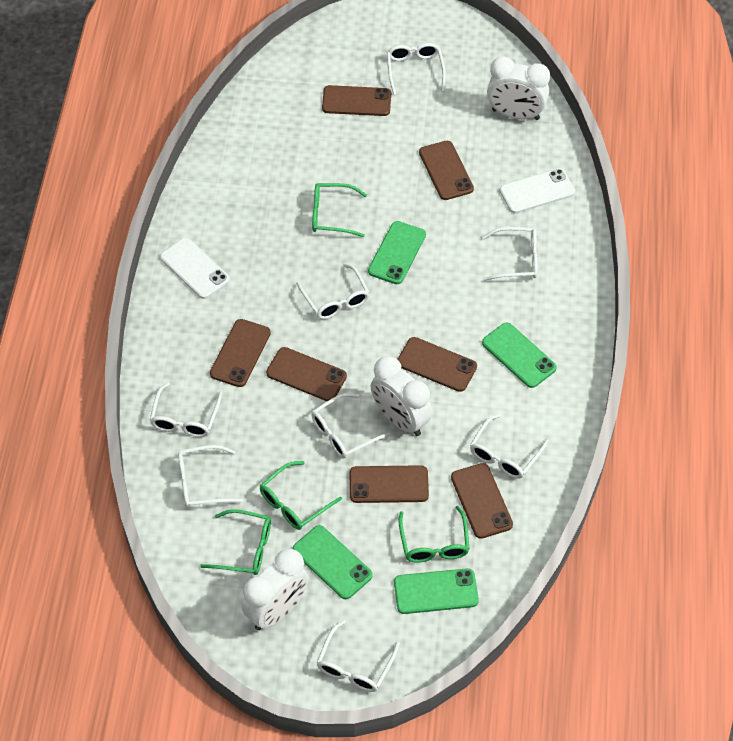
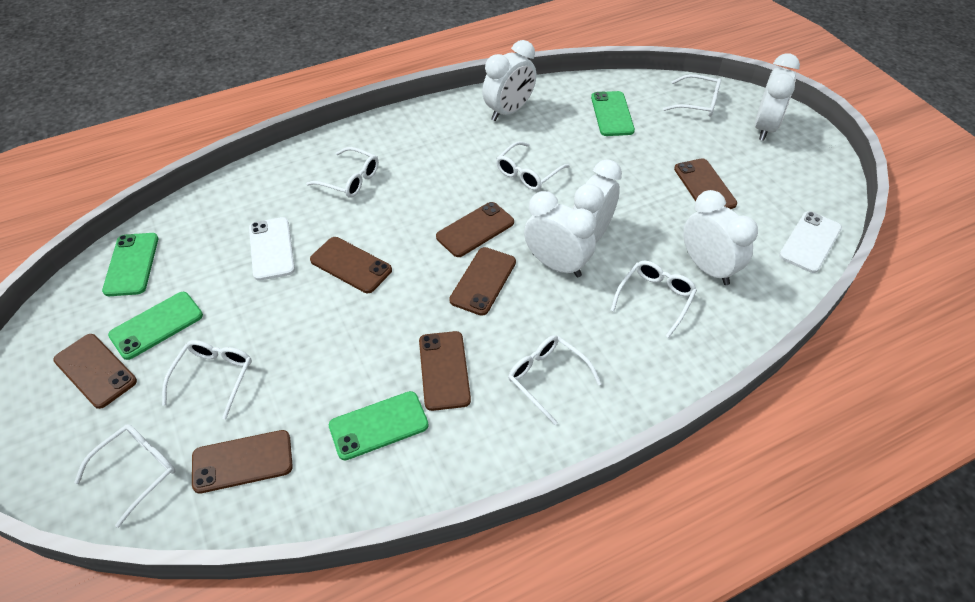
green glasses: 4 -> 0
white clock: 3 -> 5
white glasses: 8 -> 7

